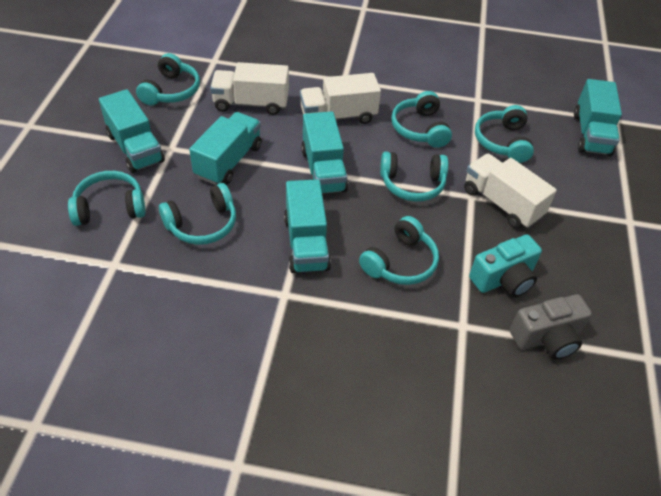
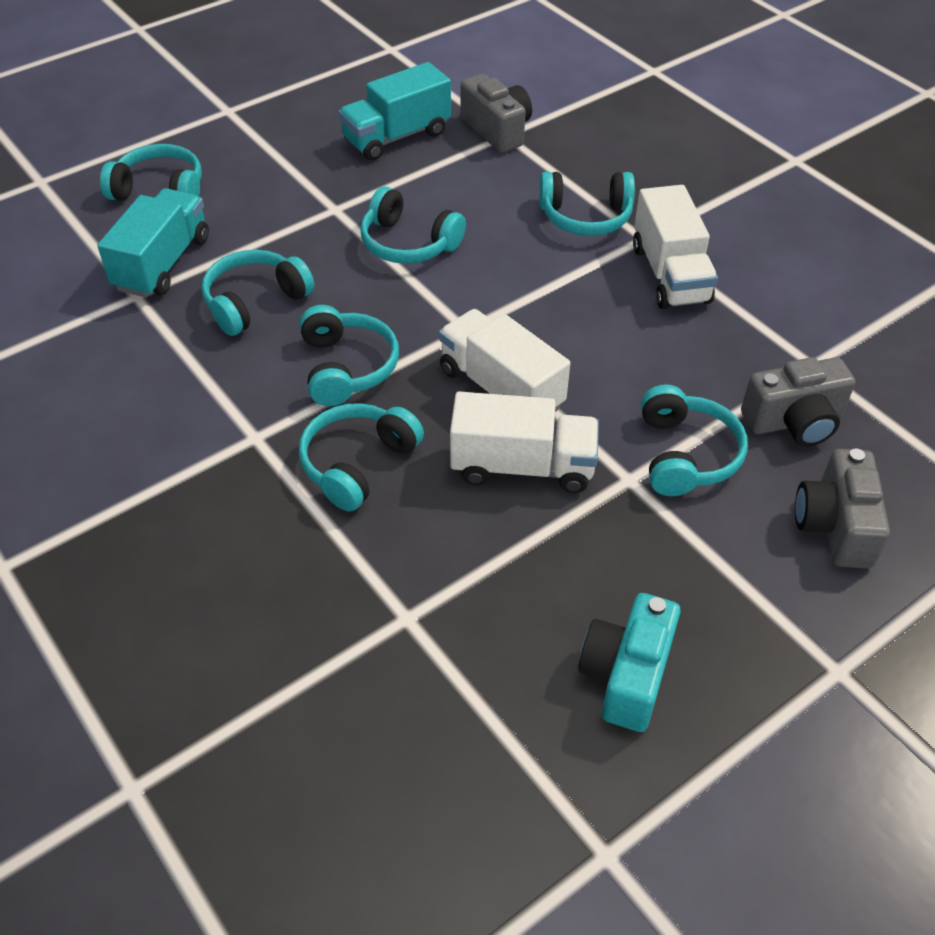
grey camera: 1 -> 3
turquoise truck: 5 -> 2

